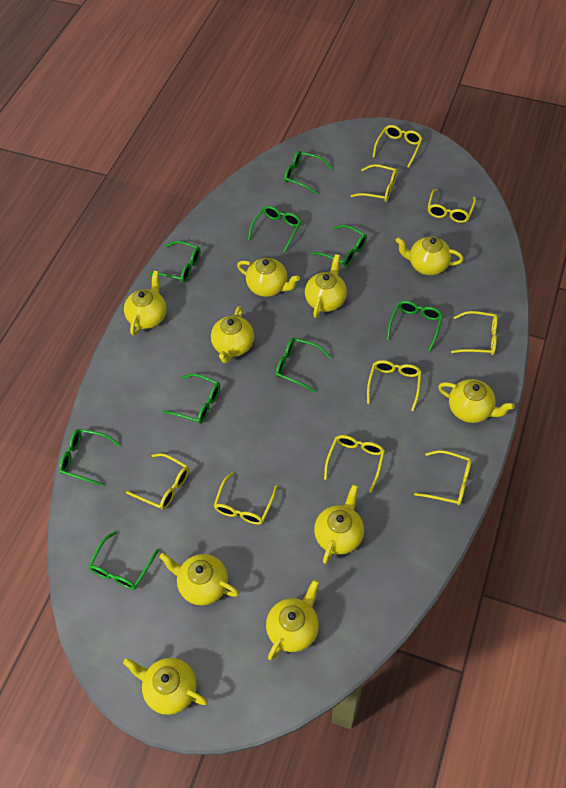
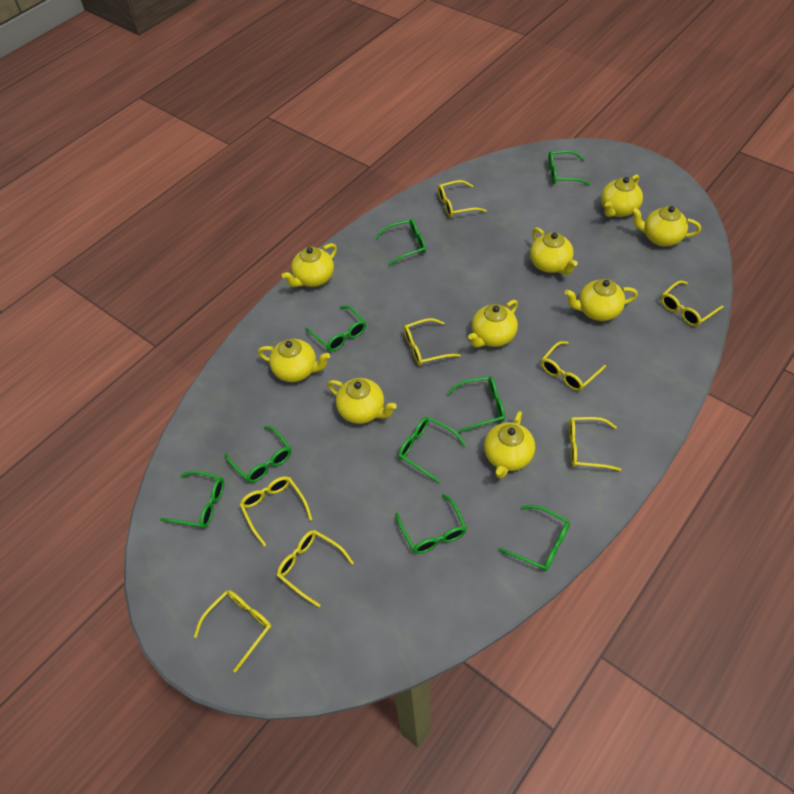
yellow glasses: 9 -> 8
yellow teapot: 10 -> 9

